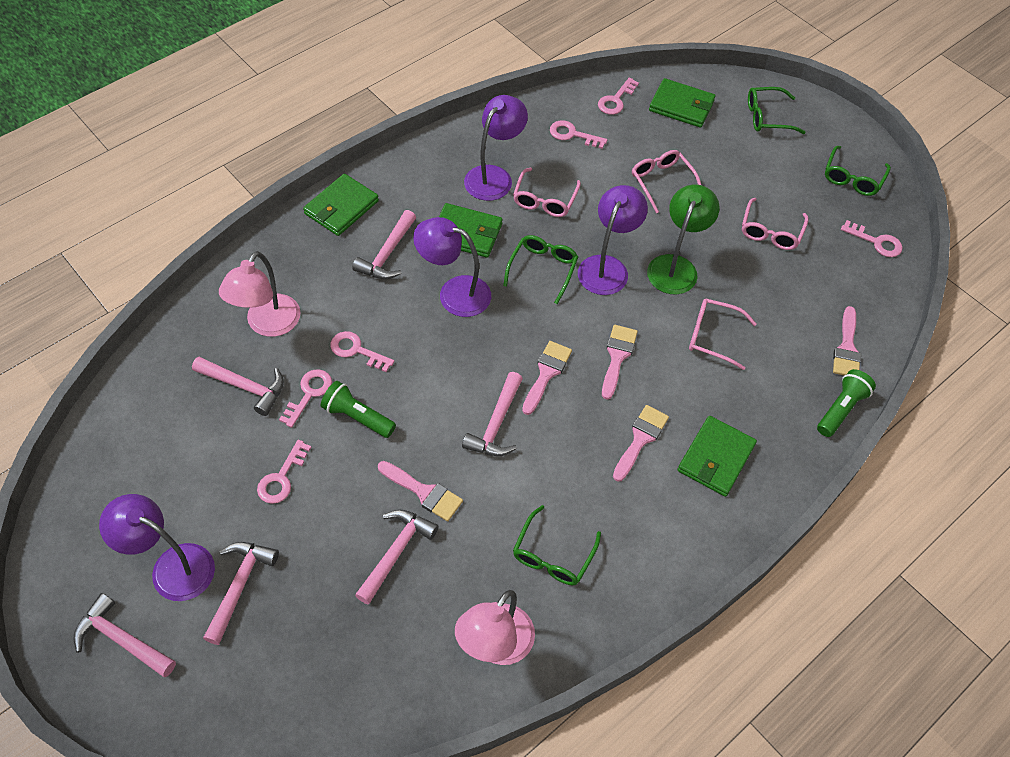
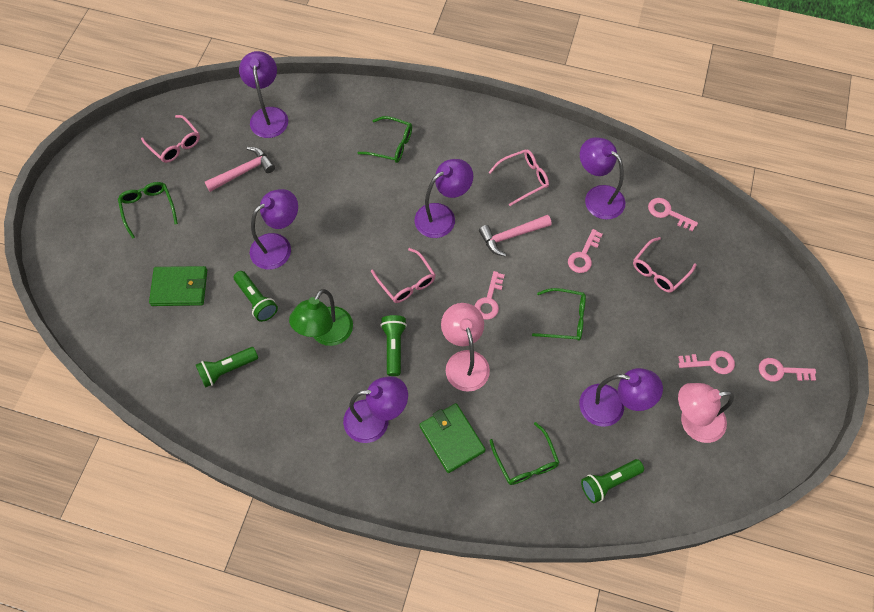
green flashlight: 2 -> 4
green wallet: 4 -> 2
pink brush: 5 -> 0
pink hammer: 6 -> 2
pink key: 6 -> 5
purple lamp: 4 -> 6

